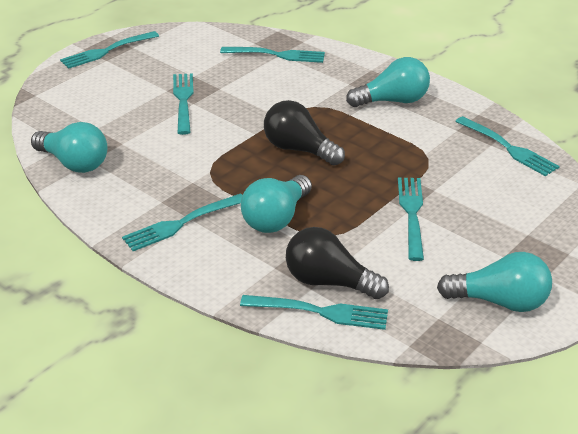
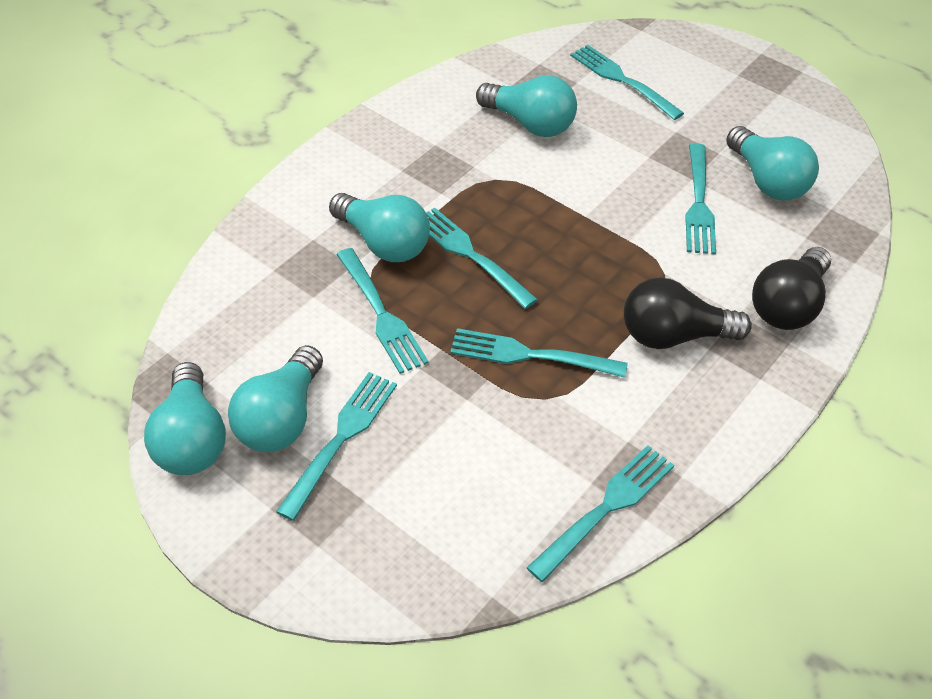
turquoise light bulb: 4 -> 5

